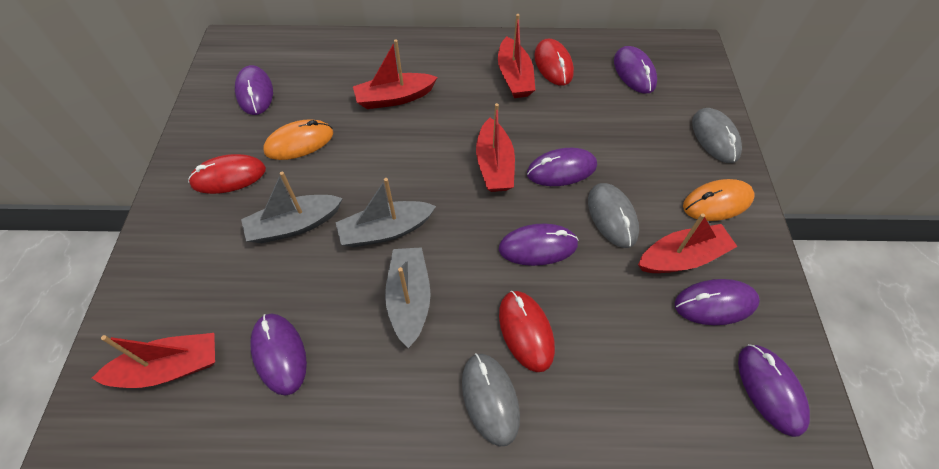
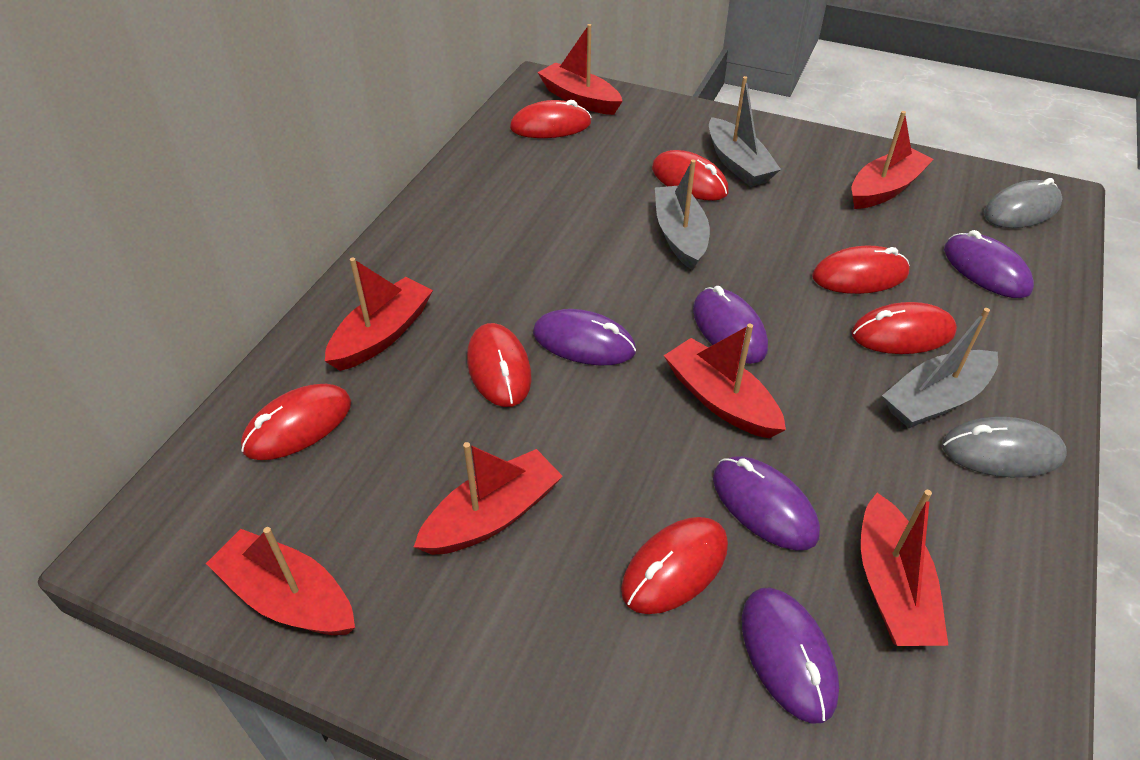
grey mouse: 3 -> 2
orange mouse: 2 -> 0
purple mouse: 7 -> 5
red boat: 5 -> 7
red mouse: 3 -> 7

